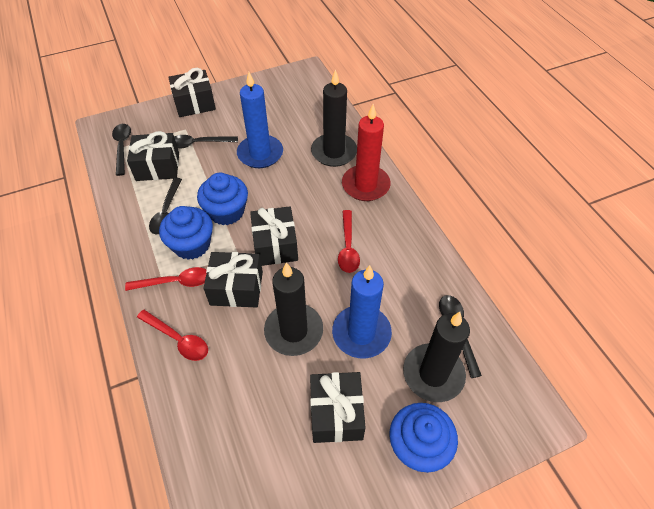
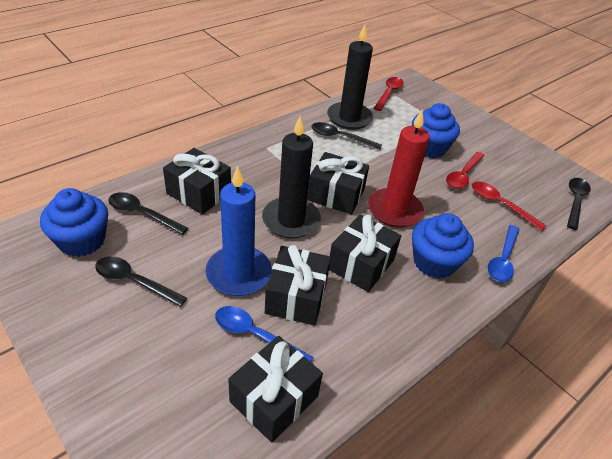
black candle: 3 -> 2
blue candle: 2 -> 1
blue spoon: 0 -> 2

